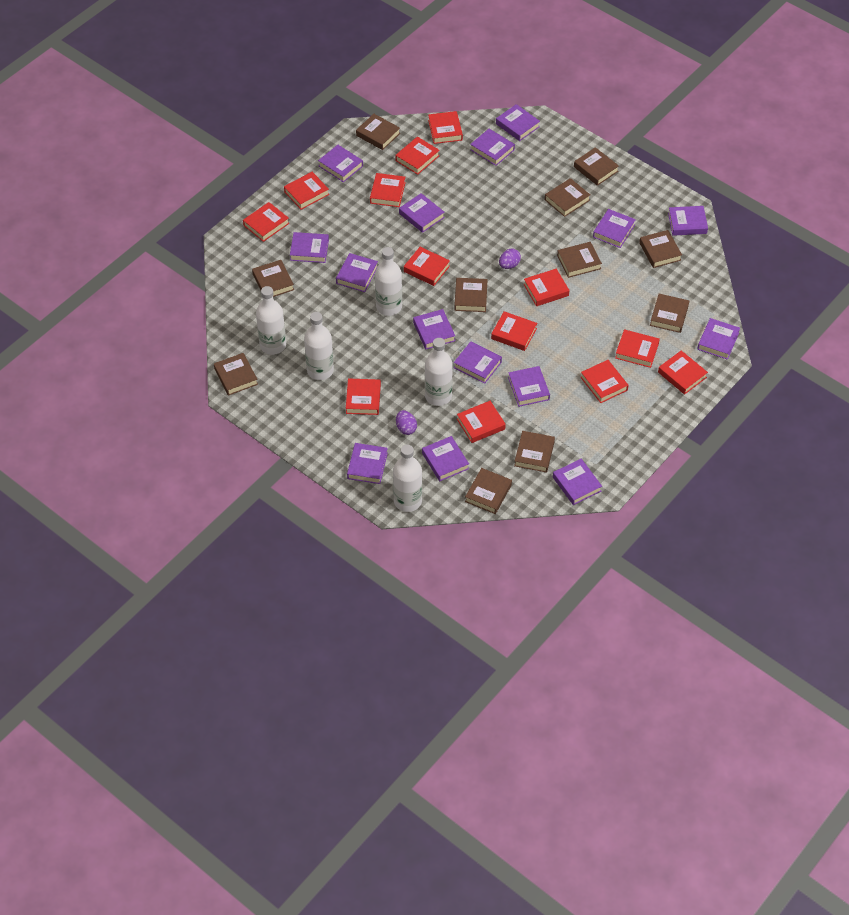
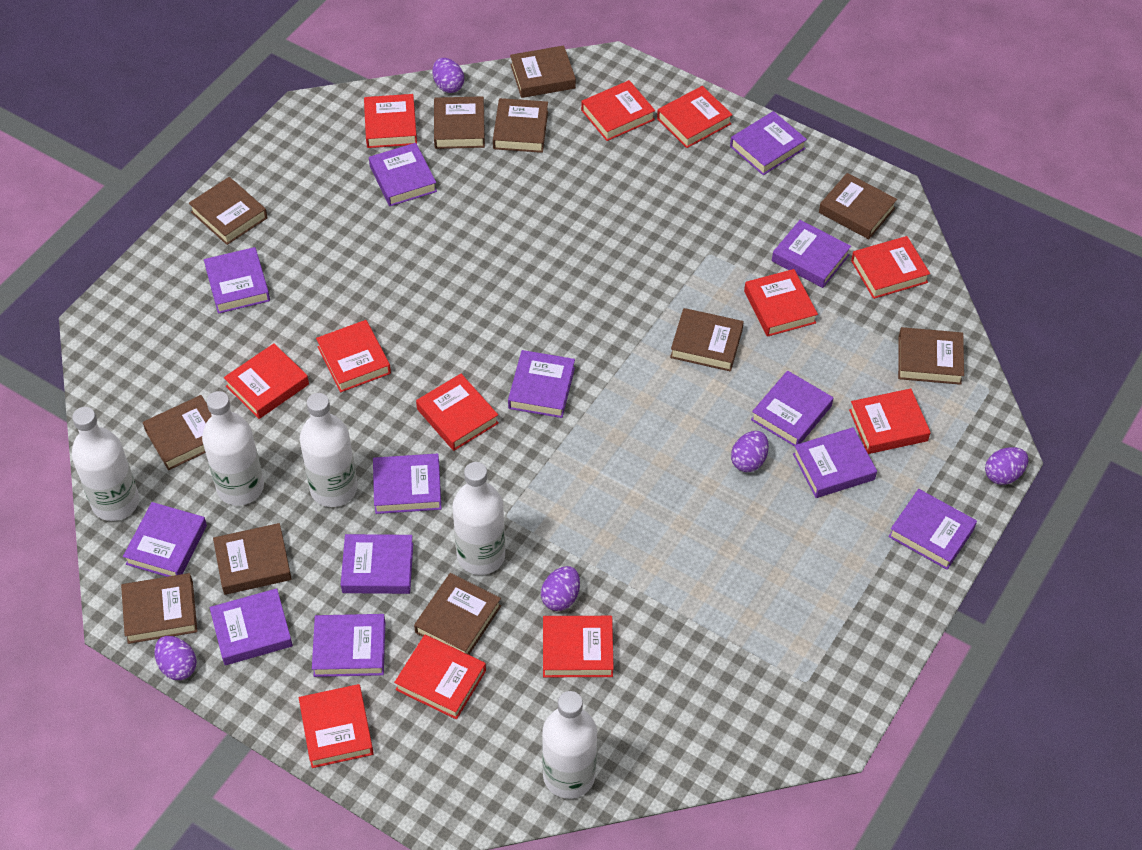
purple book: 15 -> 13
purple egg: 2 -> 5
red book: 13 -> 12

